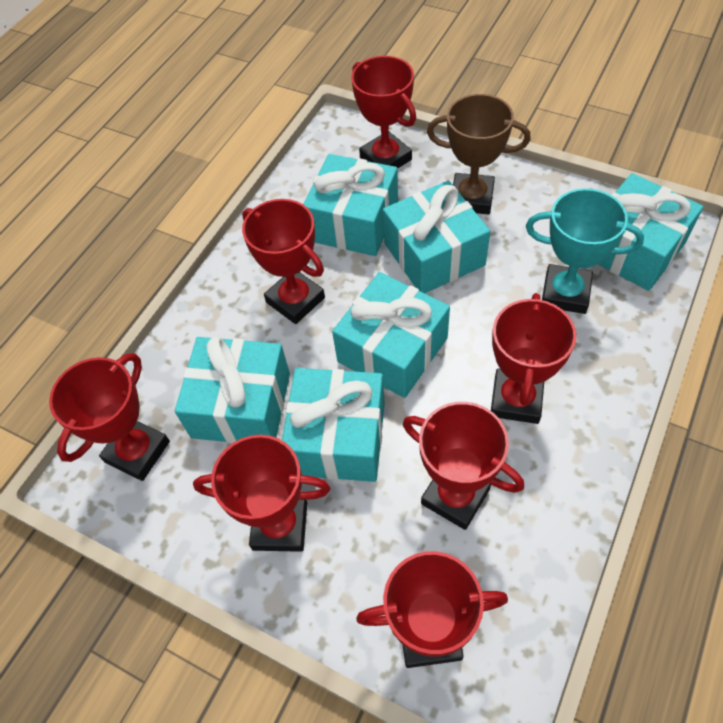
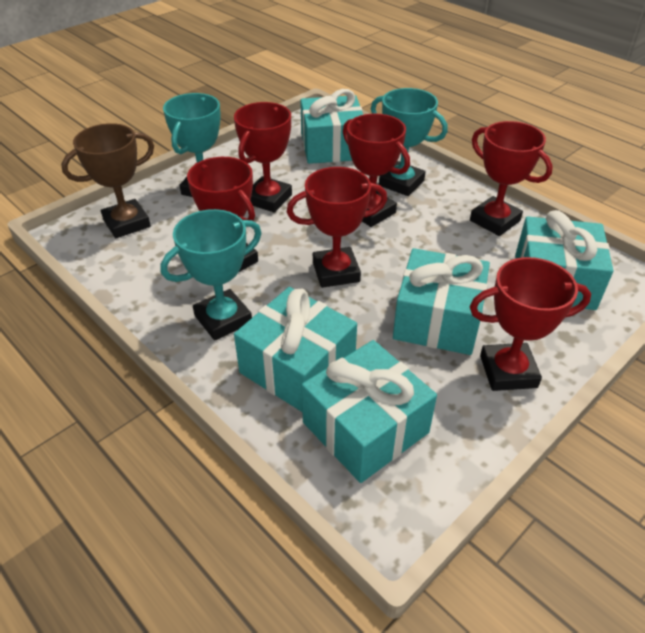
red trophy: 7 -> 6
turquoise gift: 6 -> 5
turquoise trophy: 1 -> 3

